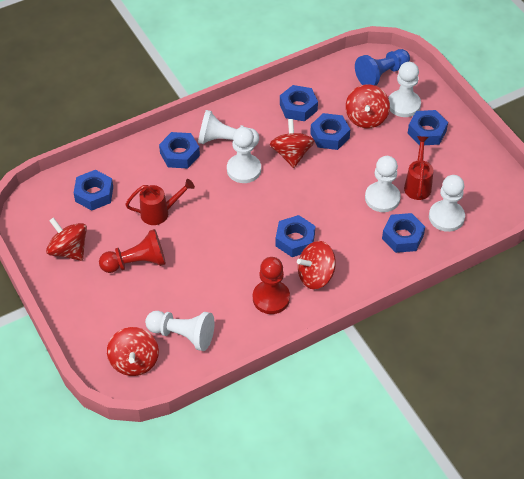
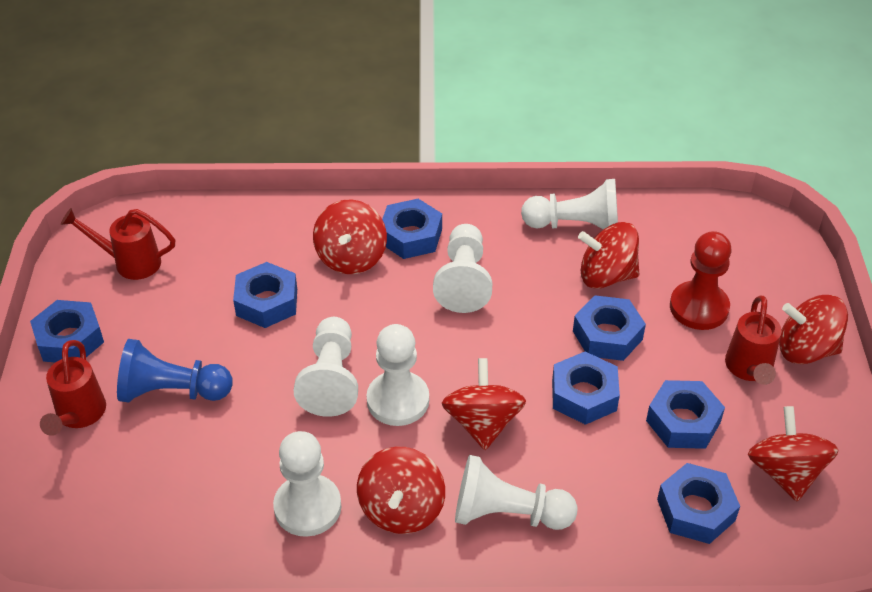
red pawn: 2 -> 1
red spinning top: 5 -> 6
red watering can: 2 -> 3

